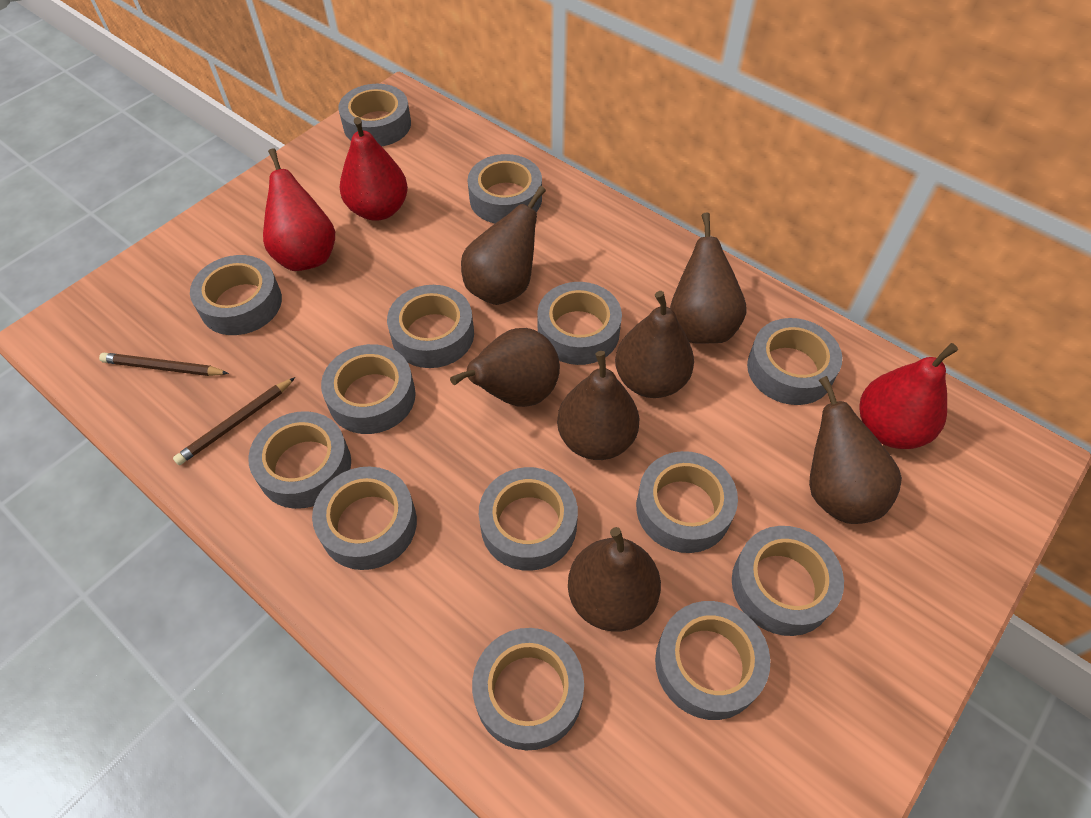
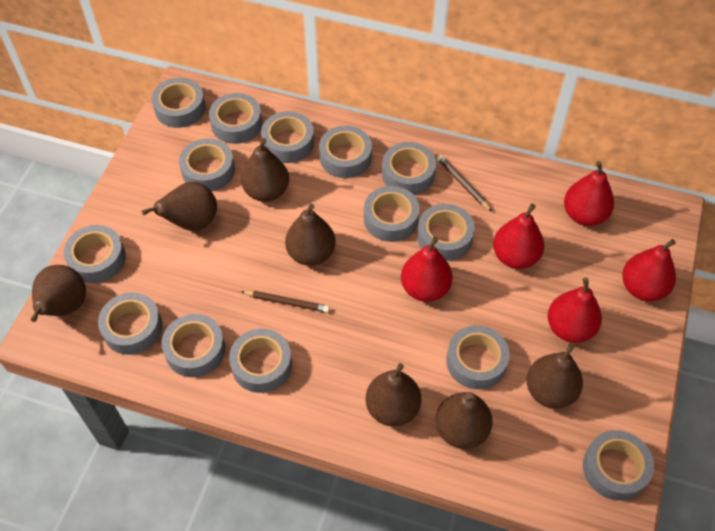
red pear: 3 -> 5

